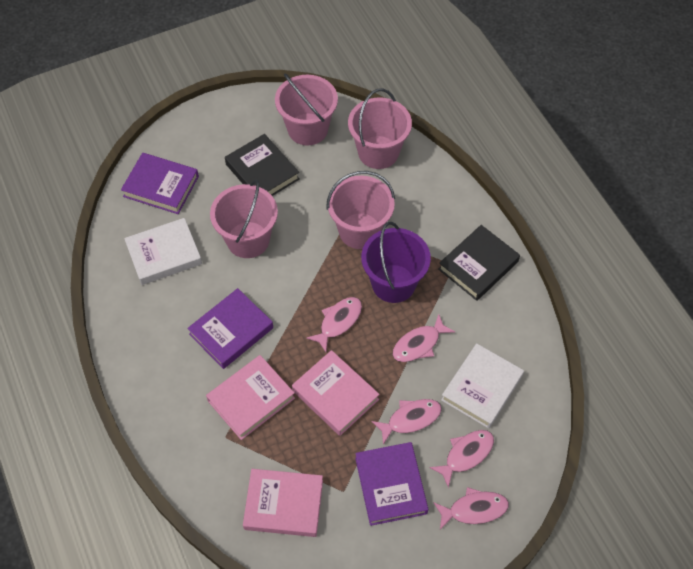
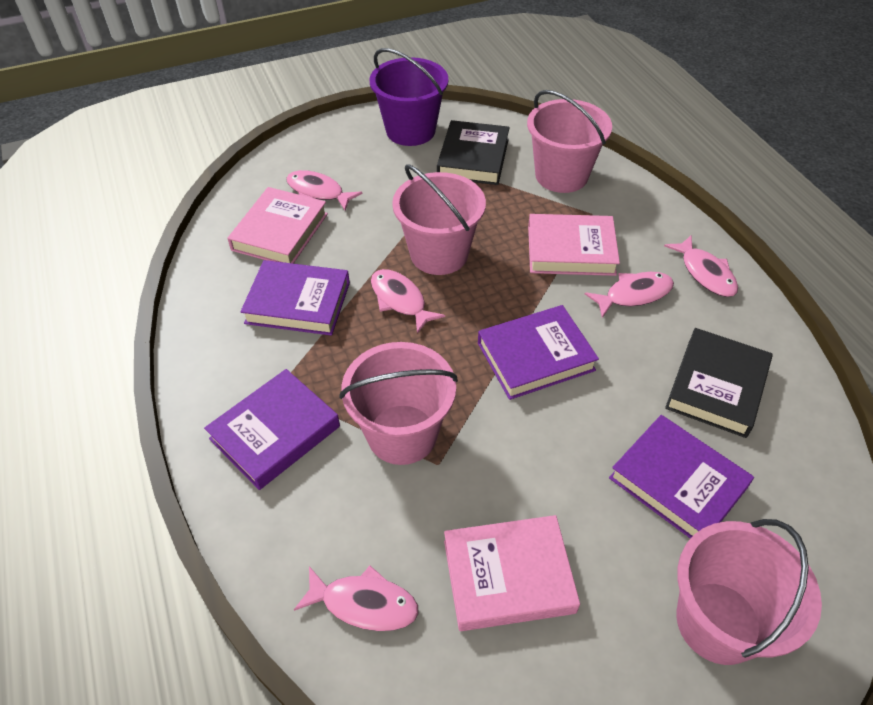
purple book: 3 -> 4
white book: 2 -> 0

